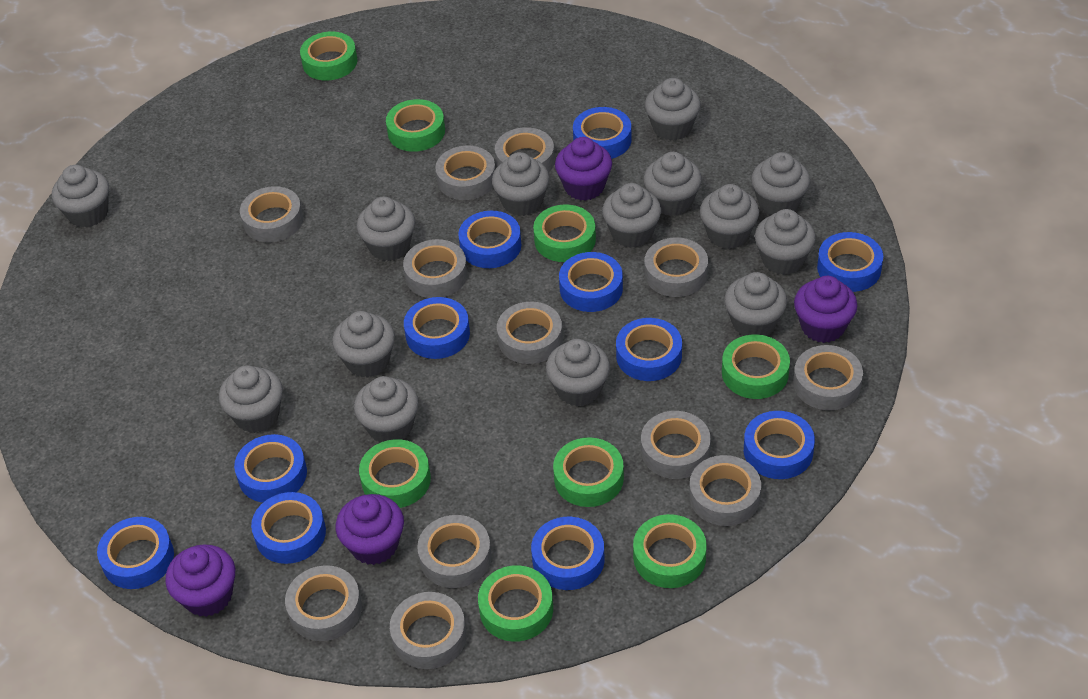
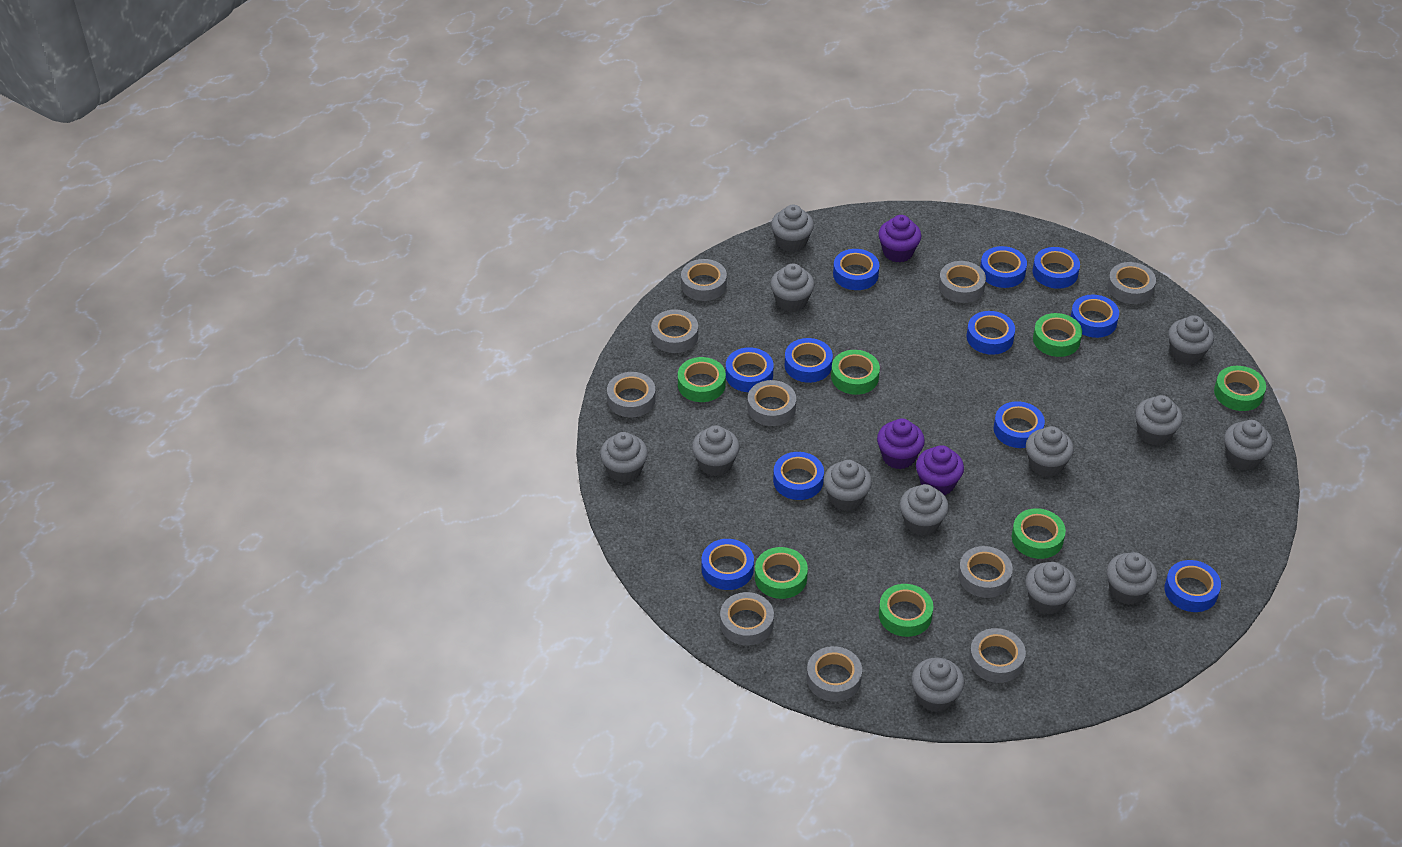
green tape: 8 -> 7
grey cupcake: 14 -> 13
grey tape: 12 -> 10
purple cupcake: 4 -> 3

